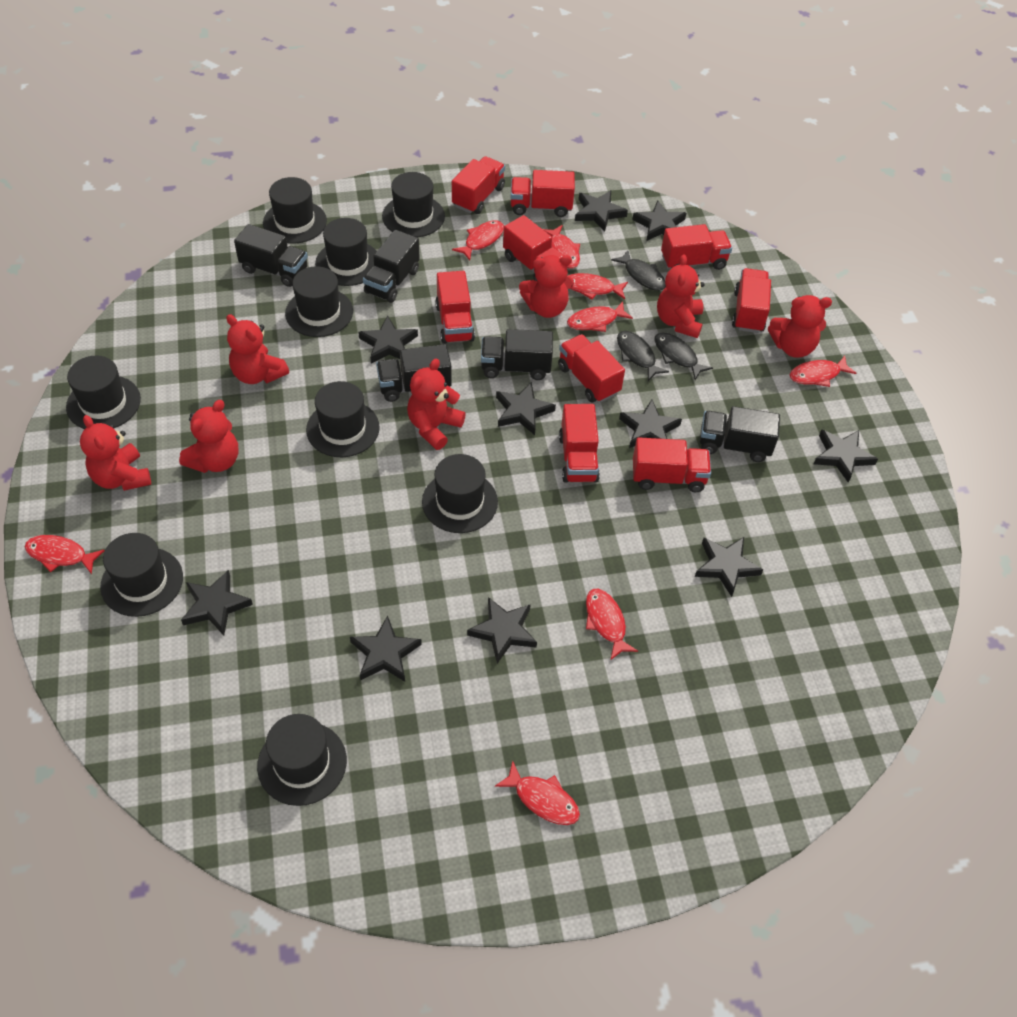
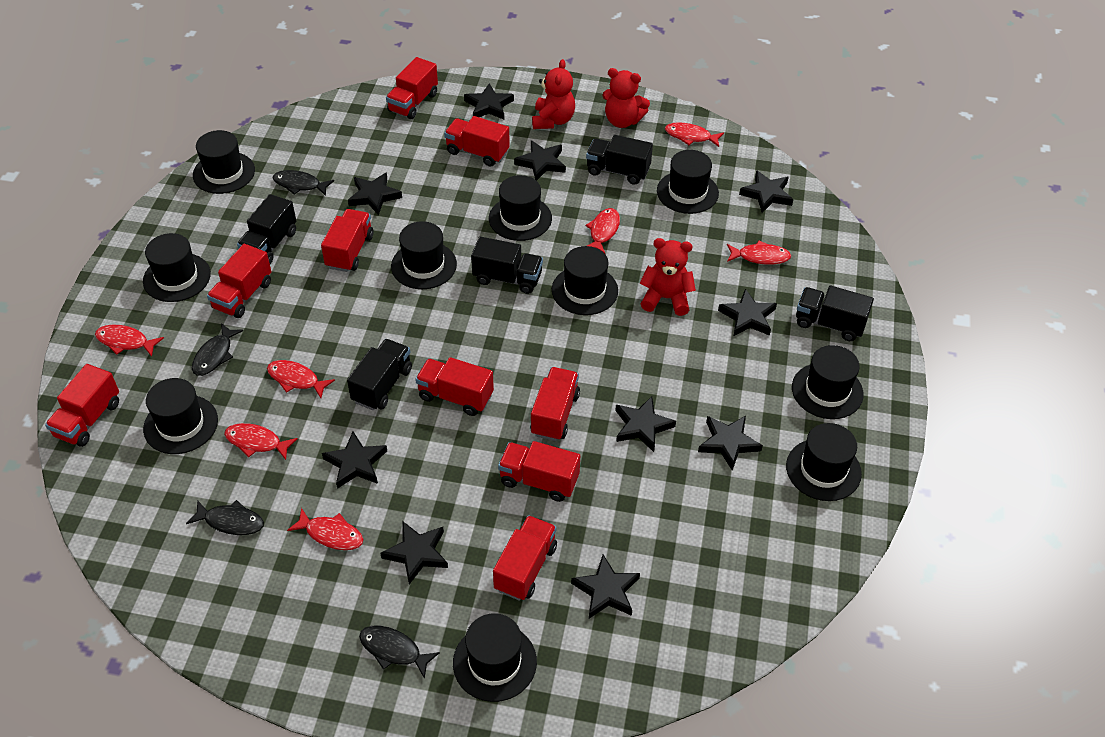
black fish: 3 -> 4
black hat: 9 -> 10
red fish: 8 -> 7
red teddy bear: 7 -> 3

